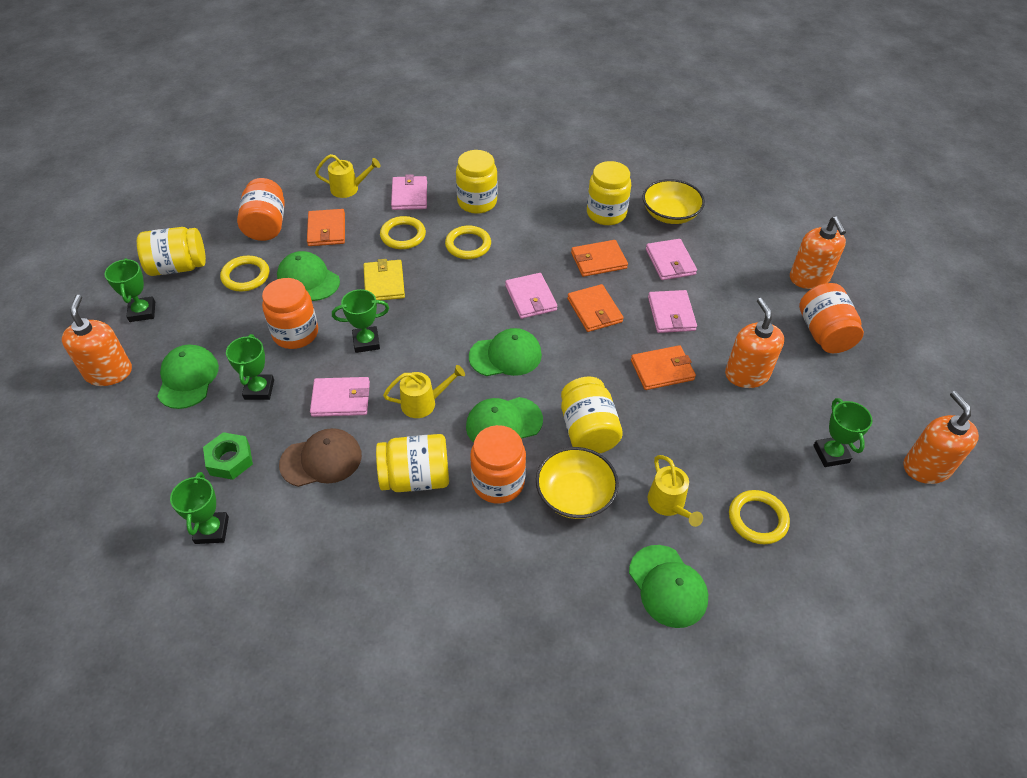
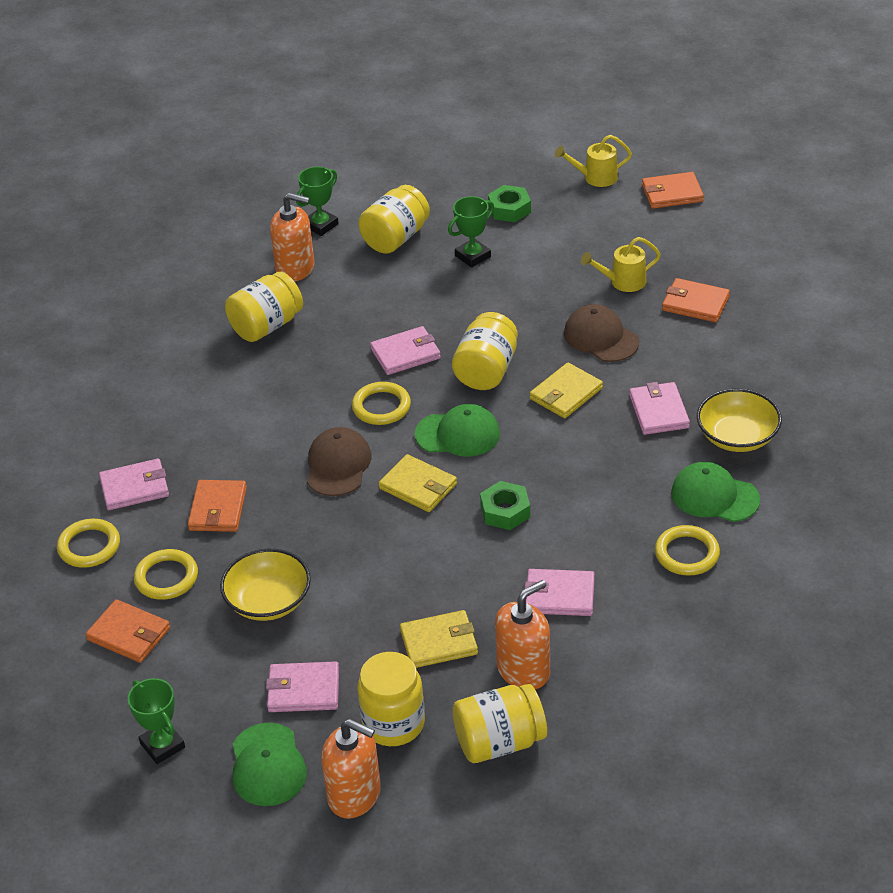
brown cap: 1 -> 2
green cap: 5 -> 3
green nut: 1 -> 2
green trophy: 5 -> 3
orange jar: 4 -> 0
orange soap dispenser: 4 -> 3
yellow wallet: 1 -> 3
yellow watering can: 3 -> 2

